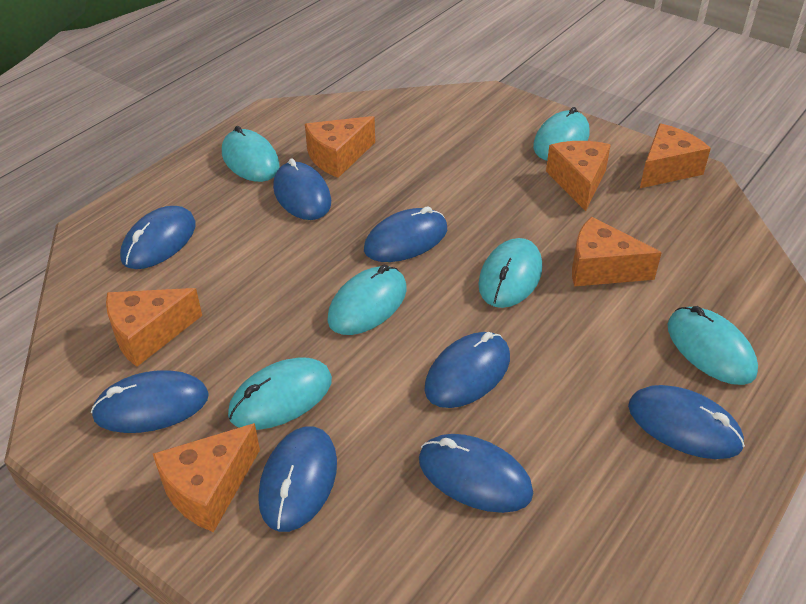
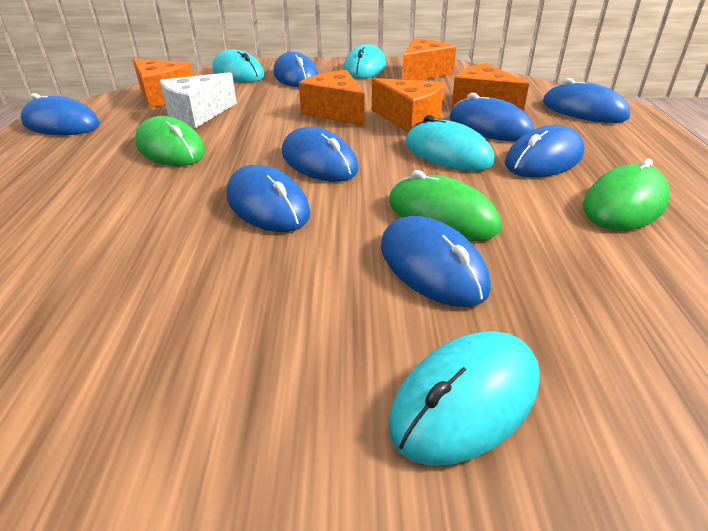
green mouse: 0 -> 3
orange cheese: 6 -> 5
turquoise mouse: 6 -> 4
white cheese: 0 -> 1

